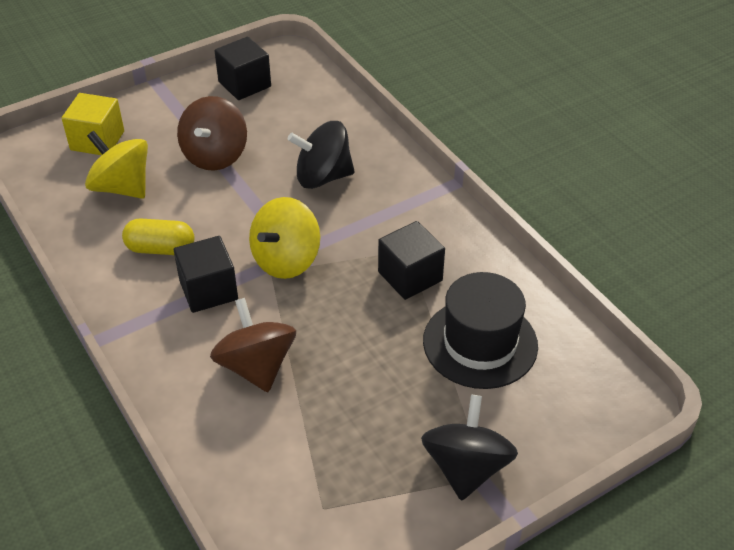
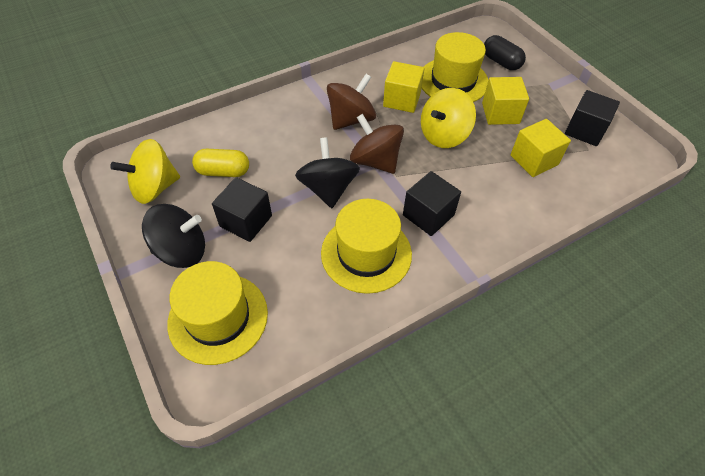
black capsule: 0 -> 1
black hat: 1 -> 0
yellow cube: 1 -> 3
yellow hat: 0 -> 3

